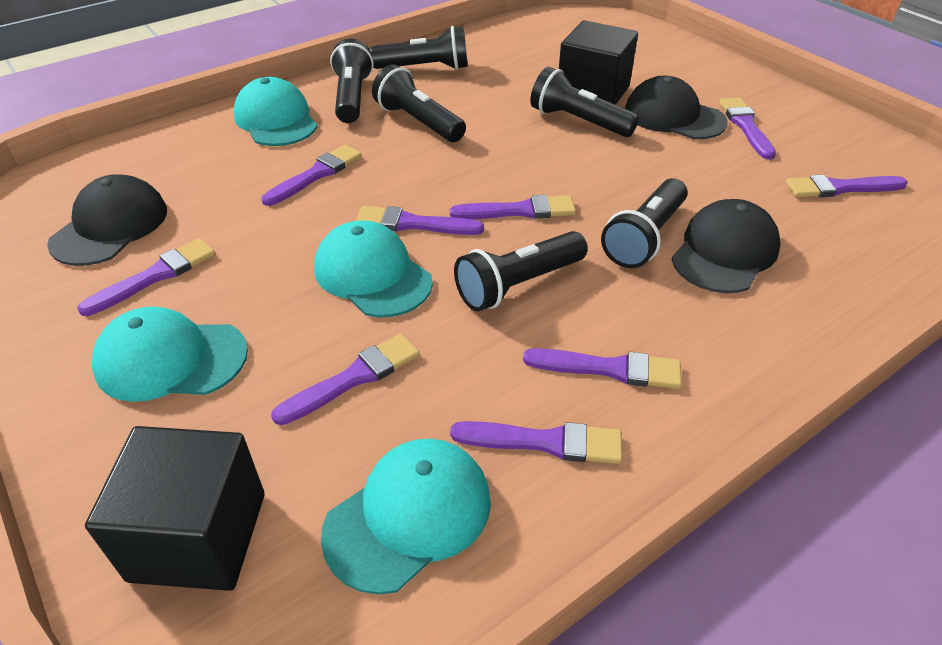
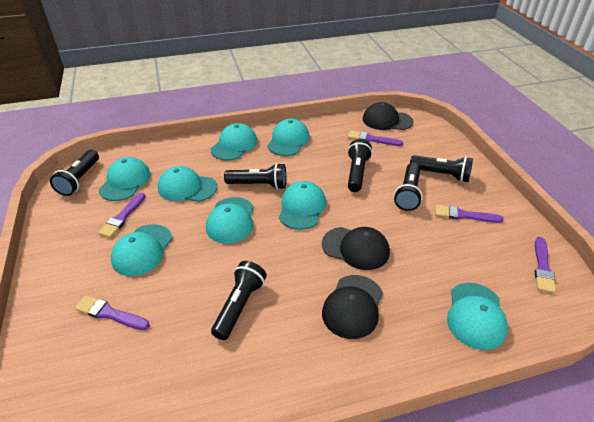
black cube: 2 -> 0
purple brush: 9 -> 5
turquoise cap: 4 -> 8

